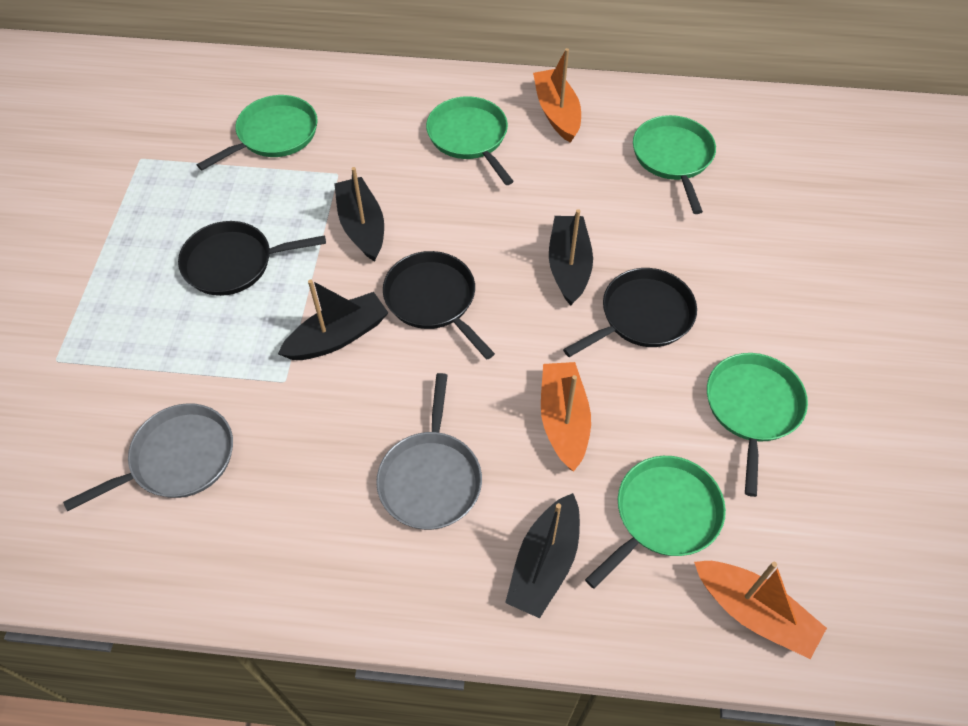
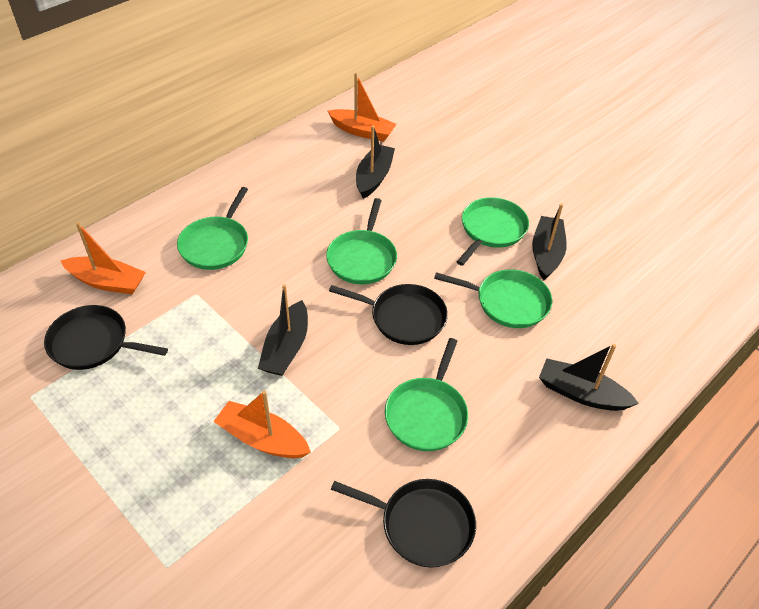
grey pan: 2 -> 0

